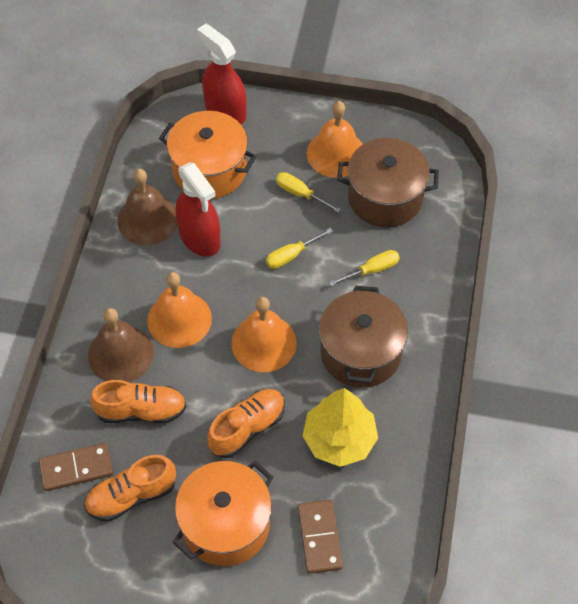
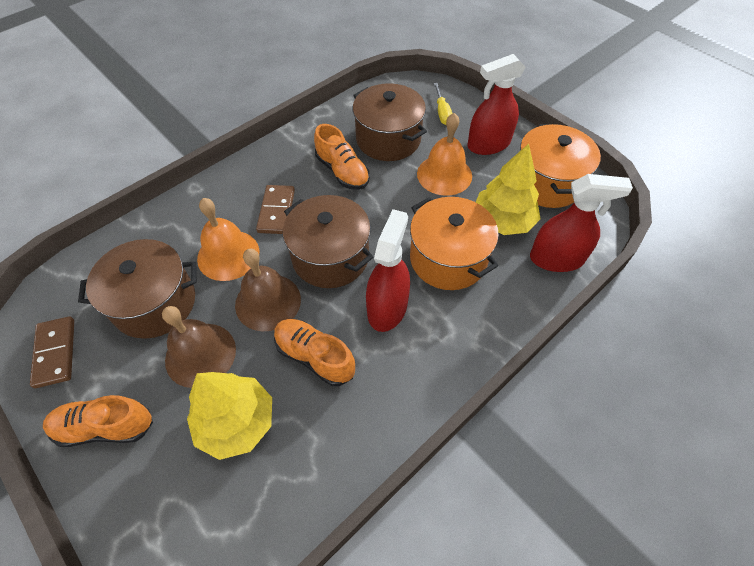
brown pot: 2 -> 3
orange bell: 3 -> 2
red spray bottle: 2 -> 3
yellow screwdriver: 3 -> 1
yellow tree: 1 -> 2

